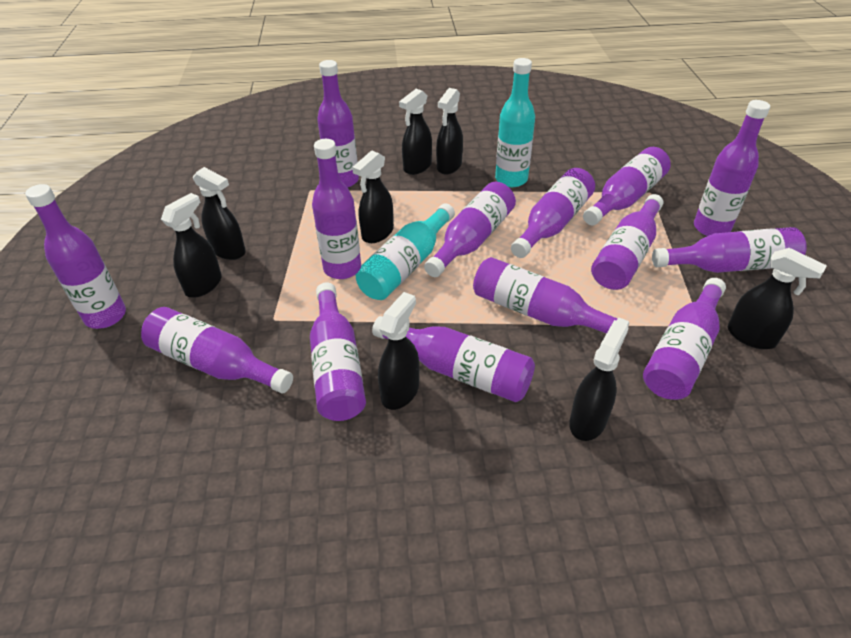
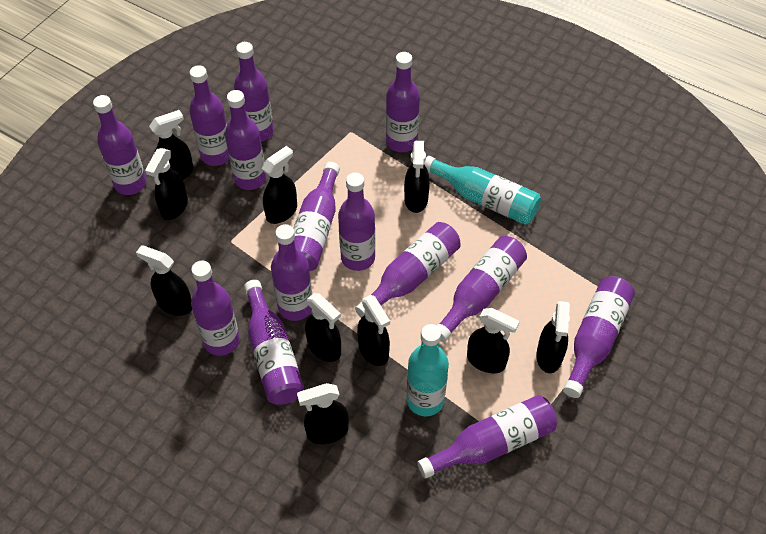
black spray bottle: 8 -> 10

